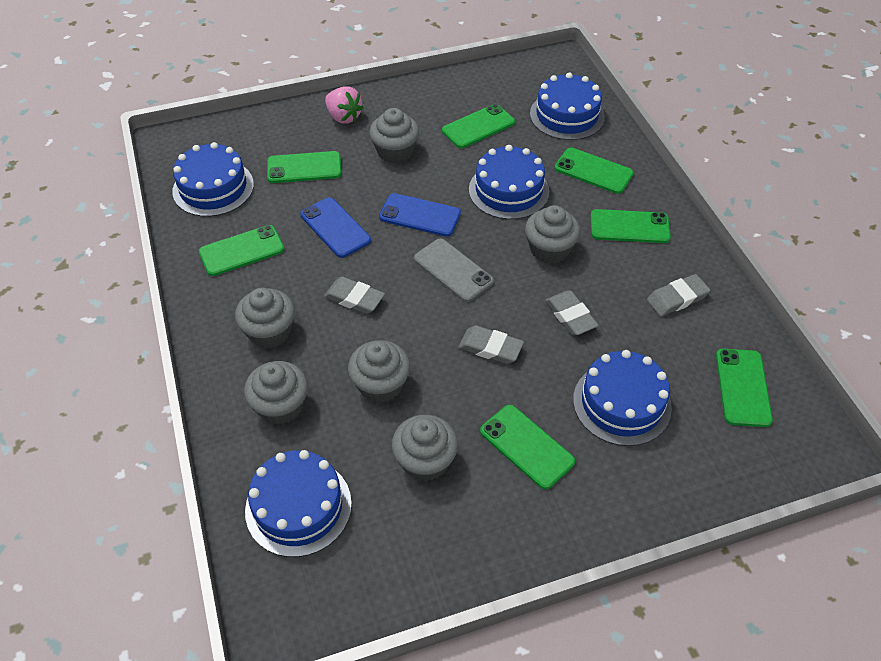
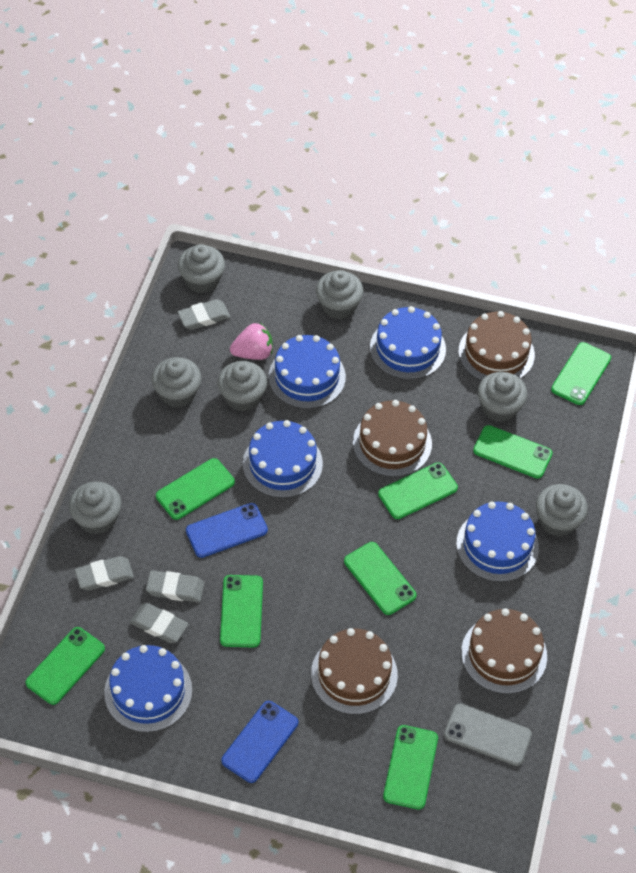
brown cake: 0 -> 4
green phone: 7 -> 8
grey cupcake: 6 -> 7

